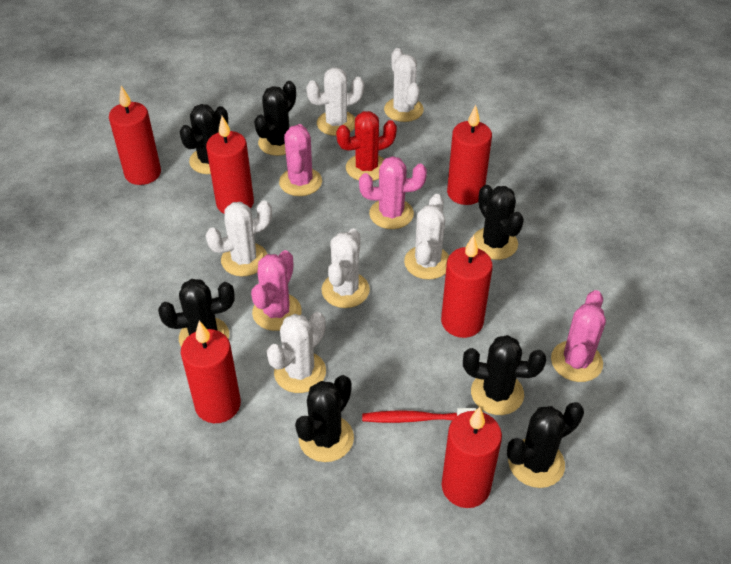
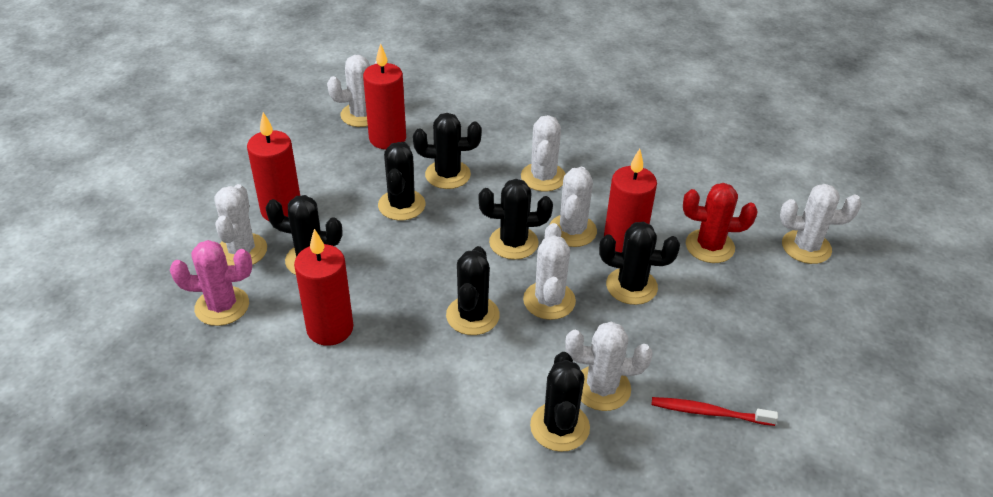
pink cactus: 4 -> 1
red candle: 6 -> 4
white cactus: 6 -> 7

